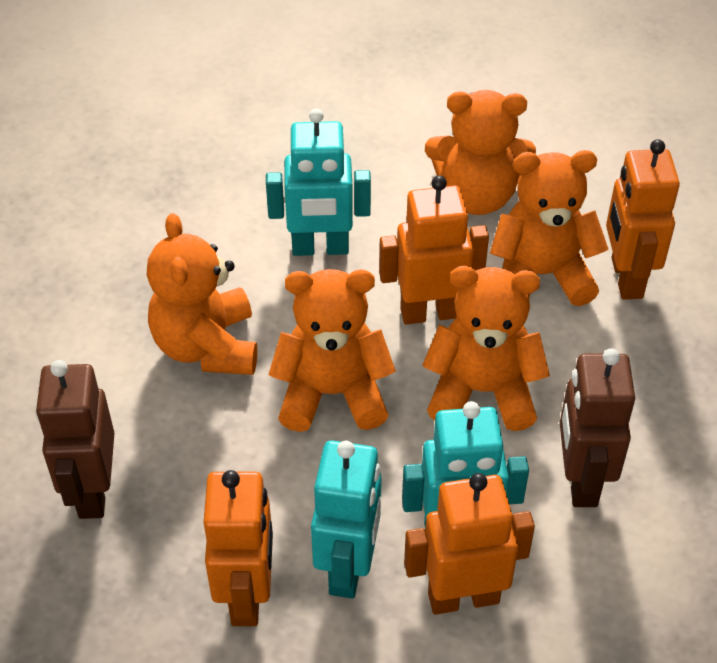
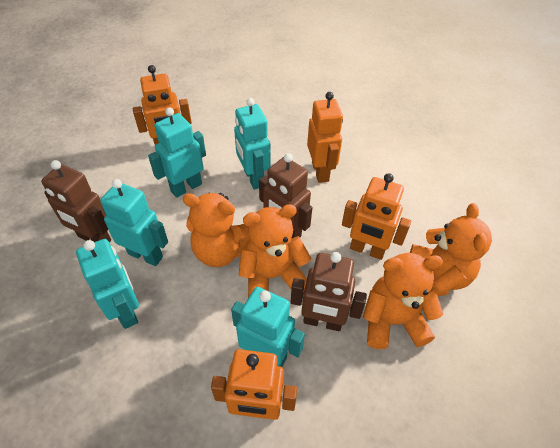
brown robot: 2 -> 3
orange teddy bear: 5 -> 4
turquoise robot: 3 -> 5

